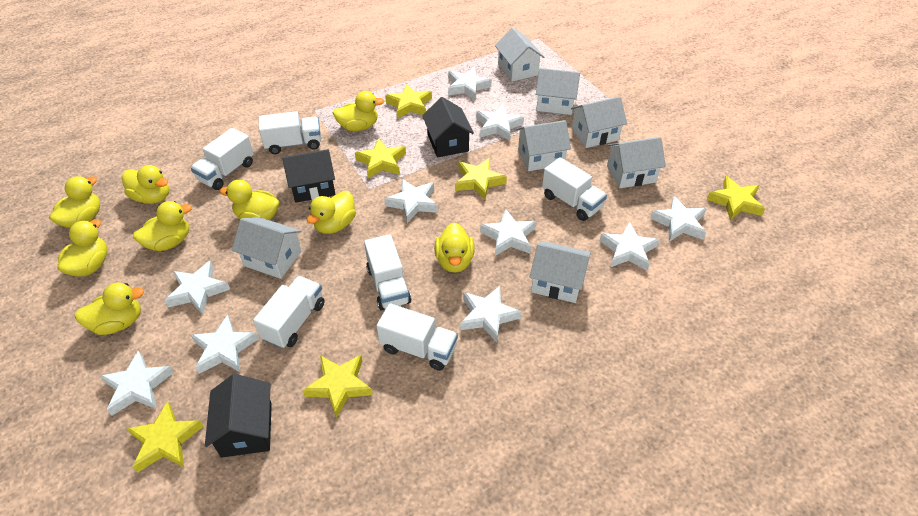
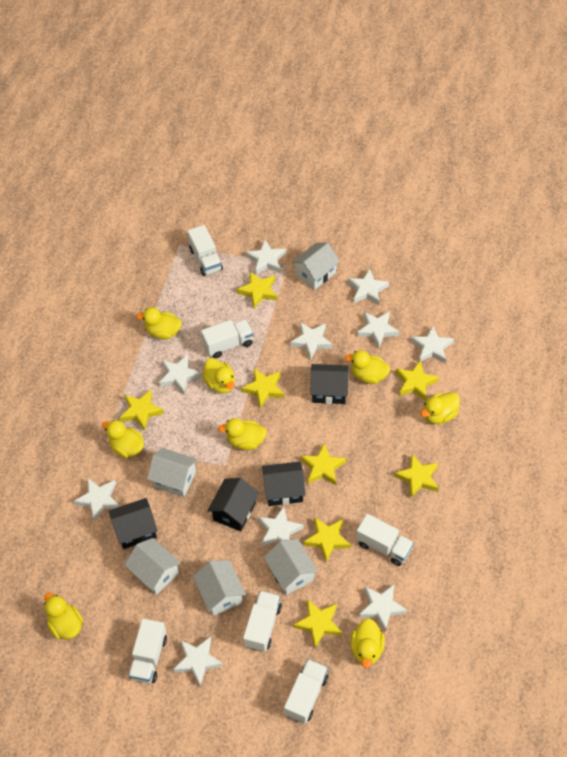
black house: 3 -> 4
white house: 7 -> 5
yellow duck: 9 -> 8
yellow star: 6 -> 8

